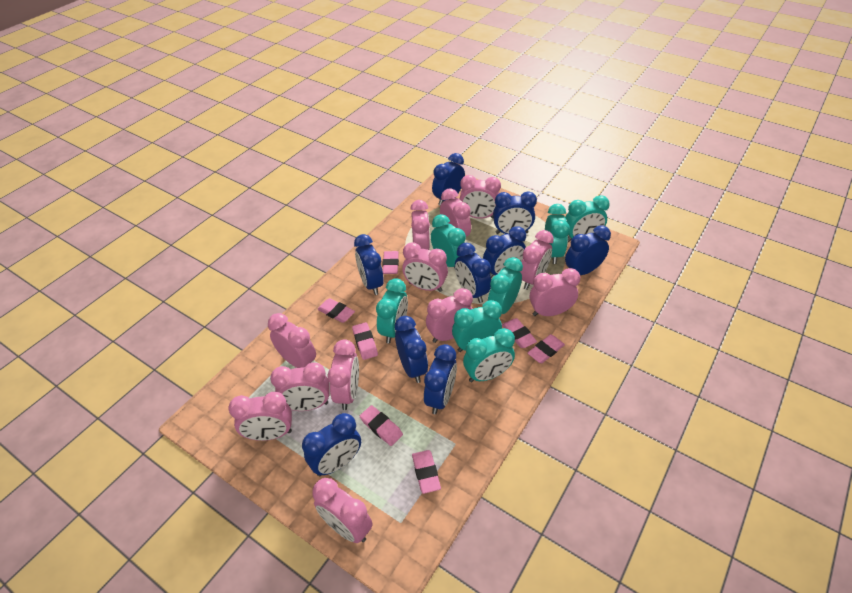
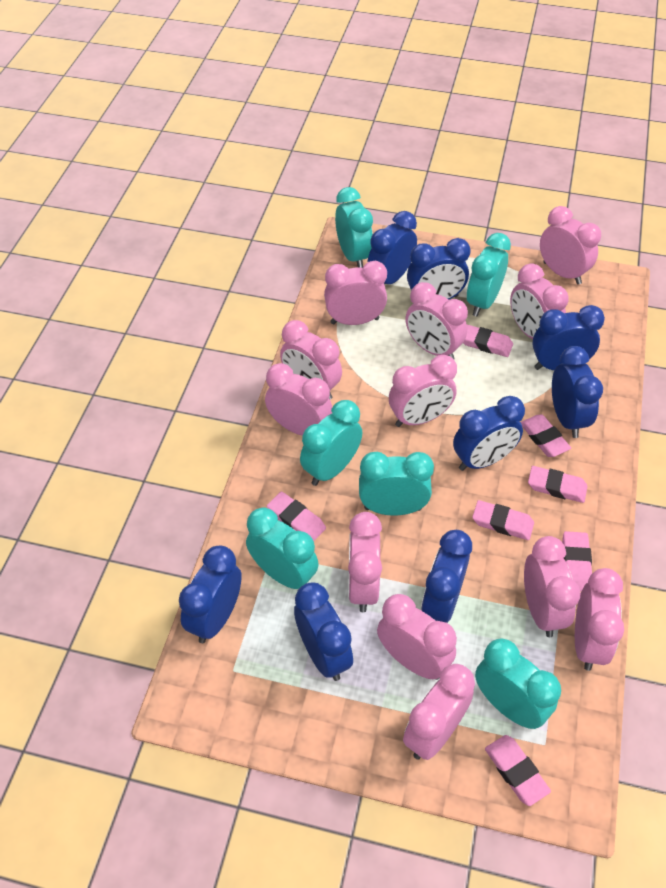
blue clock: 9 -> 8
turquoise clock: 7 -> 6

